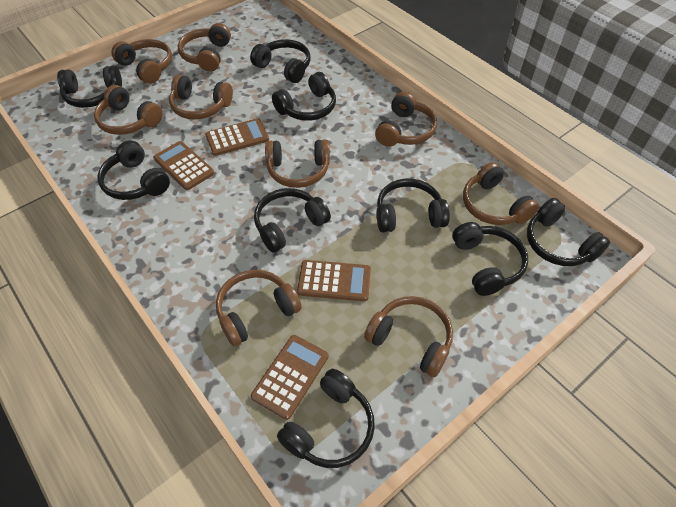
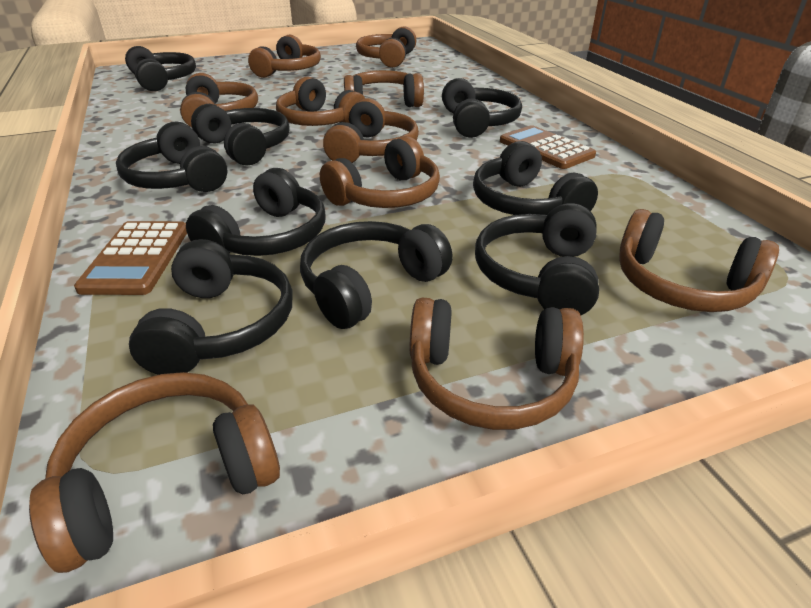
brown calculator: 4 -> 2
brown headphones: 9 -> 10

